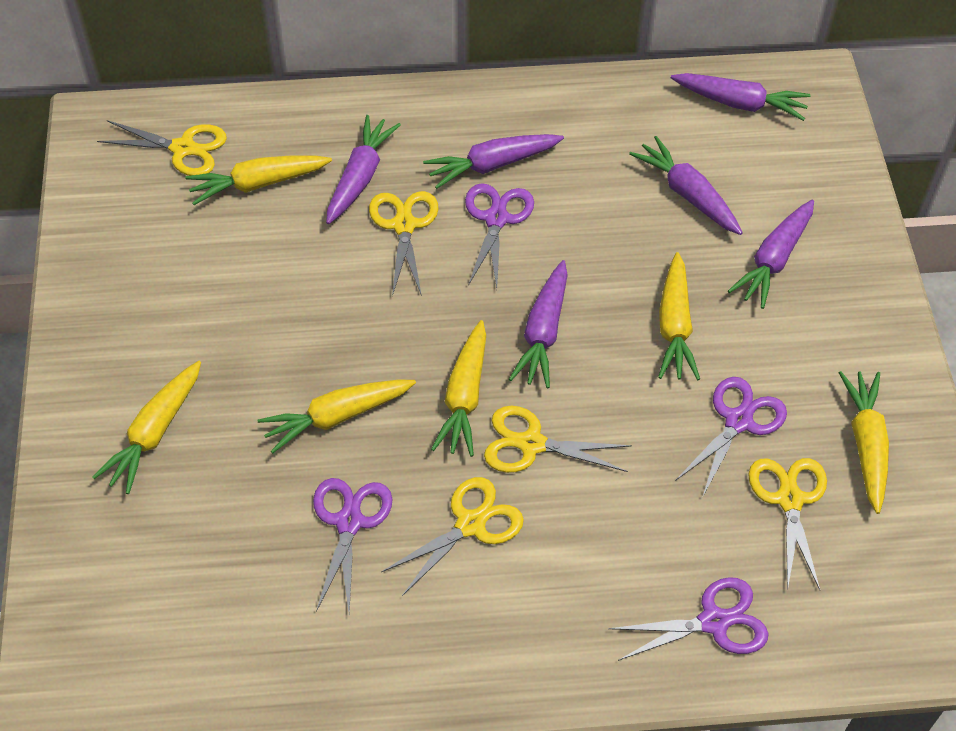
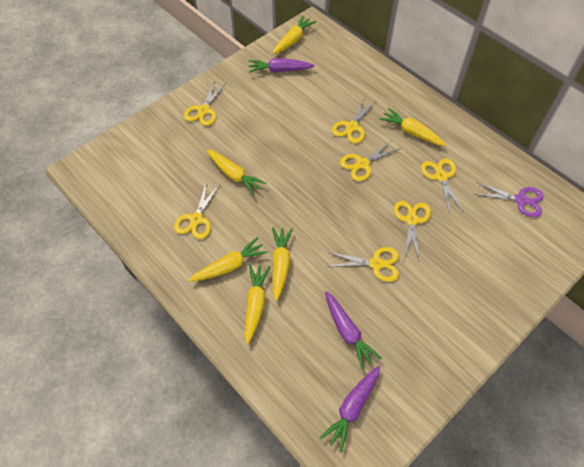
purple carrot: 6 -> 3
purple scissors: 4 -> 1
yellow scissors: 5 -> 7

